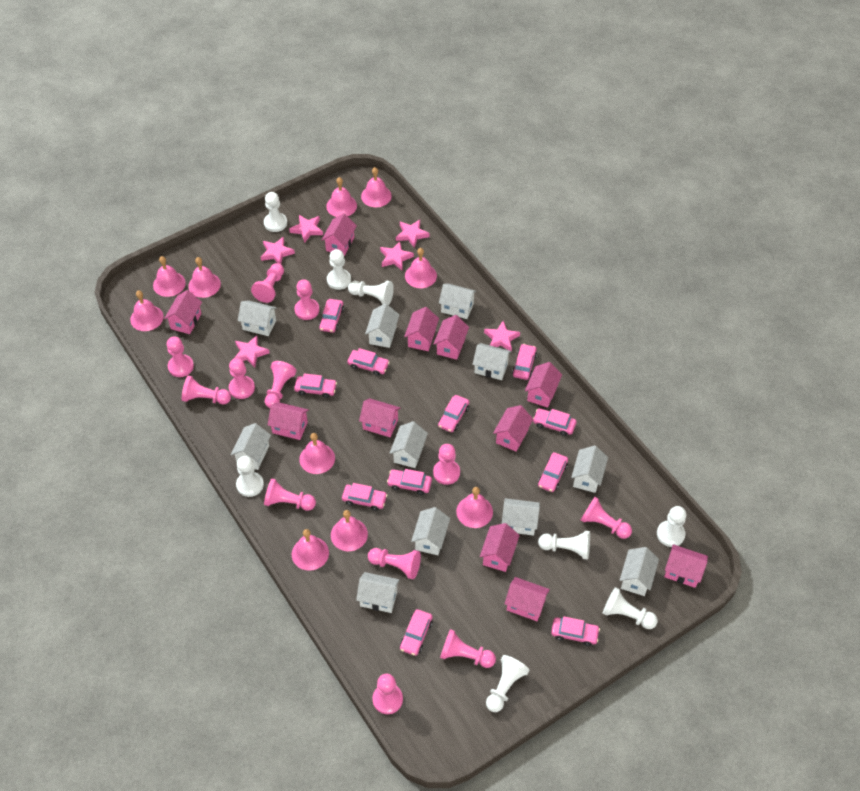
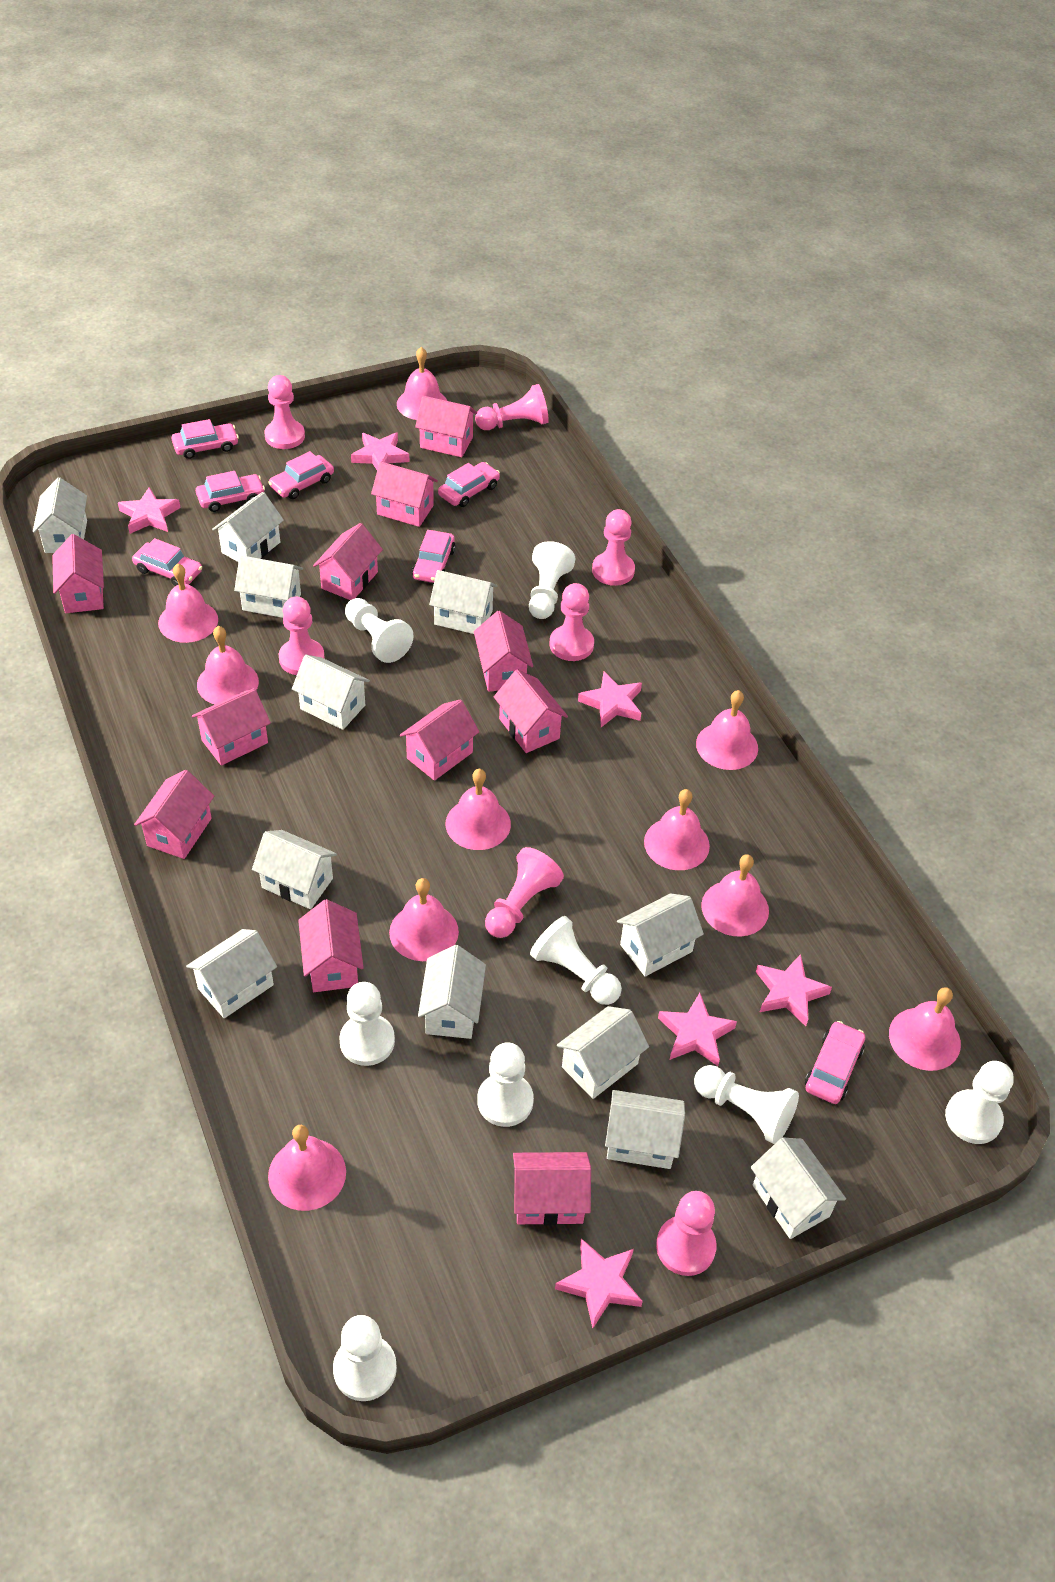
pink car: 11 -> 7
pink pawn: 12 -> 7
white house: 11 -> 12

